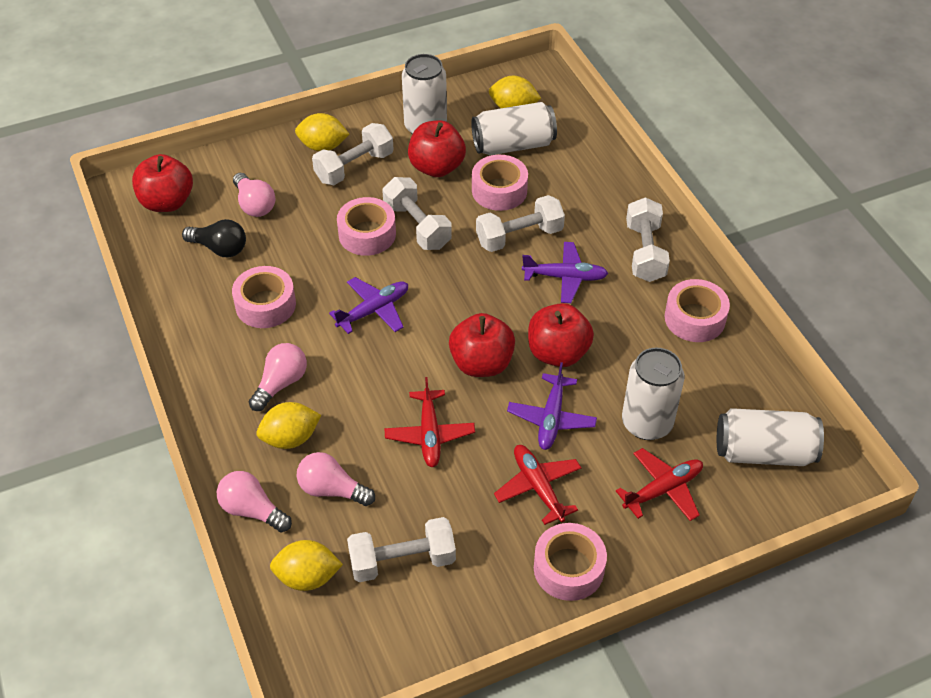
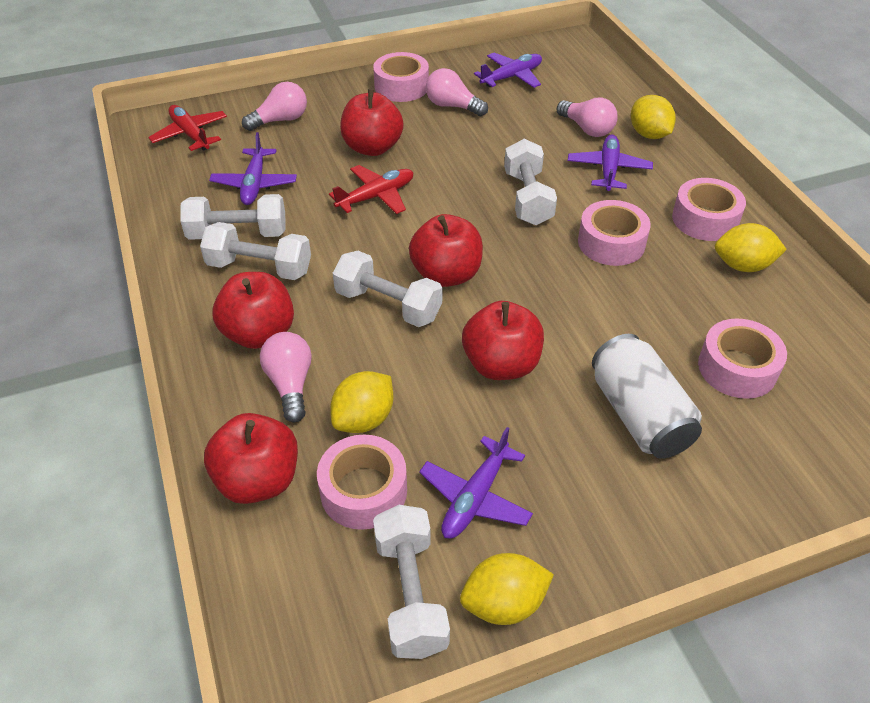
black light bulb: 1 -> 0
purple plane: 3 -> 4
red apple: 4 -> 5
red plane: 3 -> 2
white can: 4 -> 1

